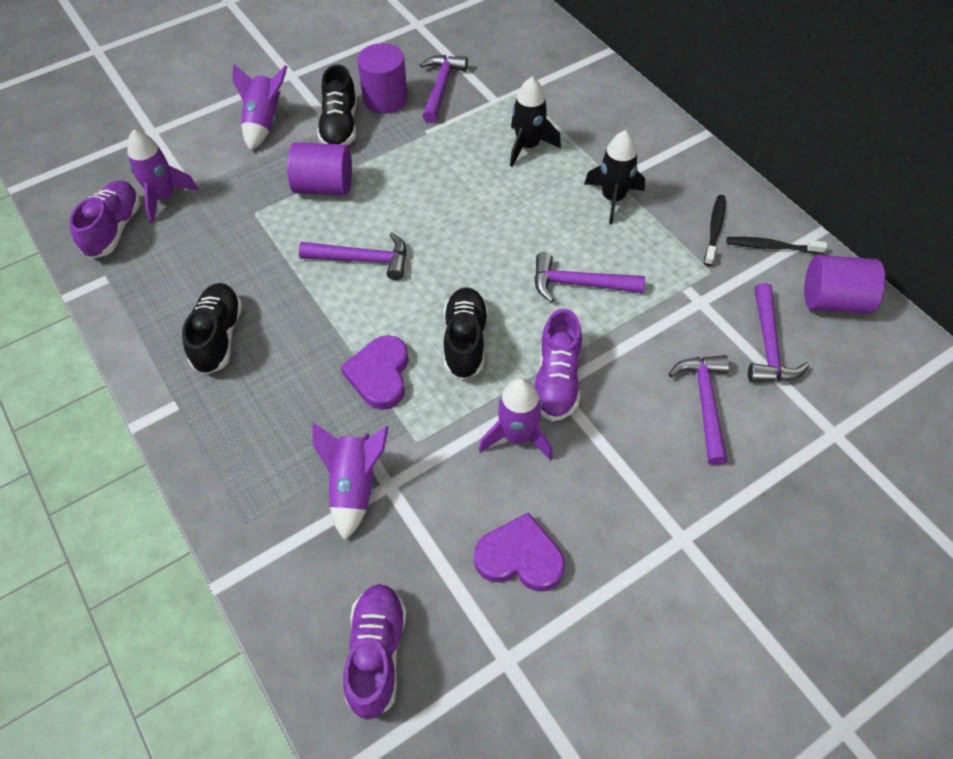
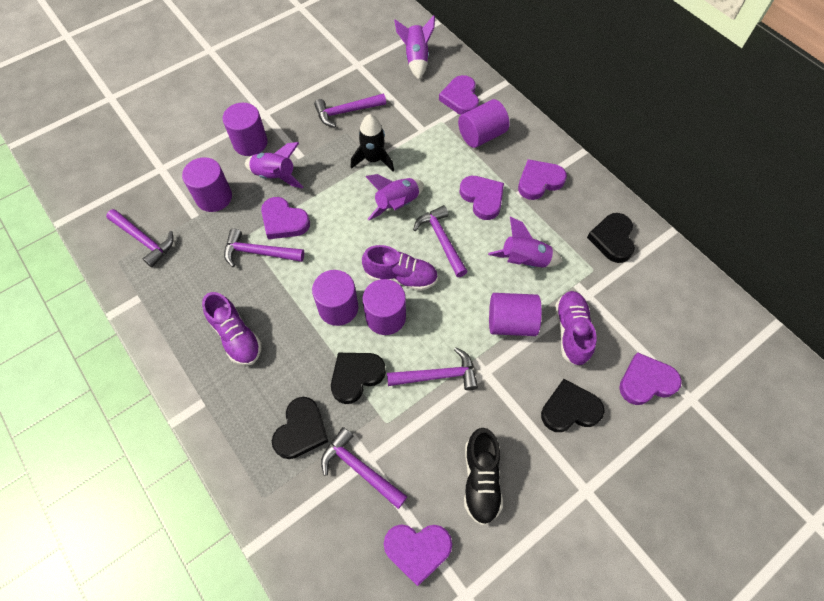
black heart: 0 -> 4
black rocket: 2 -> 1
black shoe: 3 -> 1
black toothbrush: 2 -> 0
purple cylinder: 3 -> 6
purple hammer: 5 -> 6
purple heart: 2 -> 6

